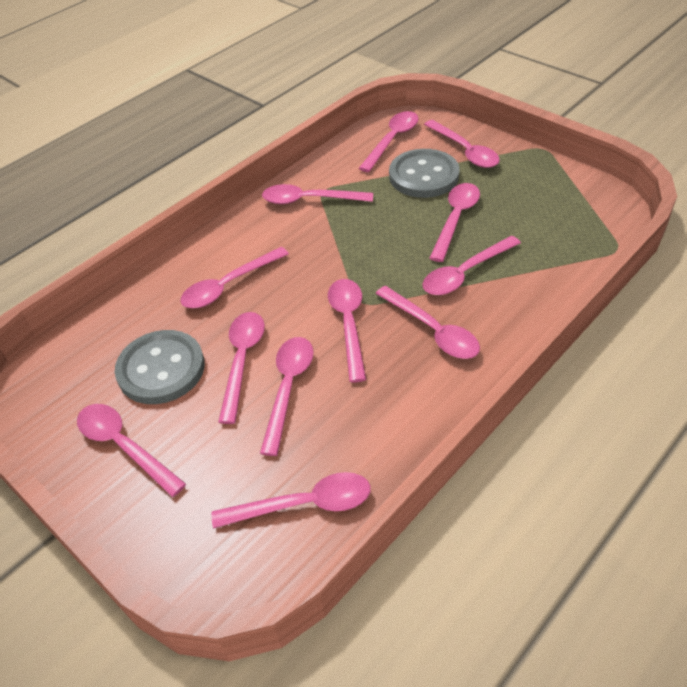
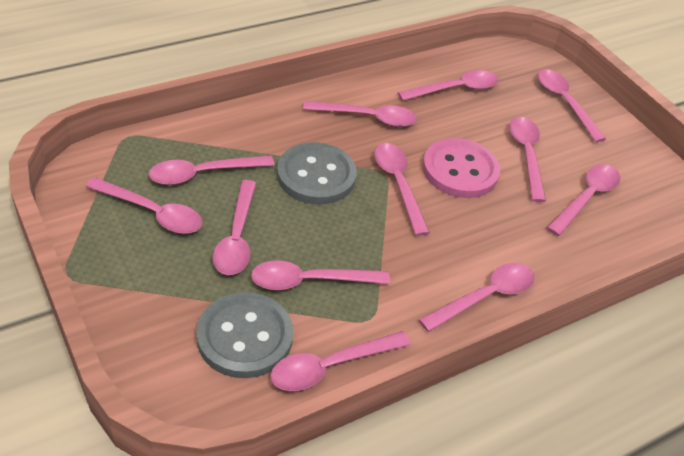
pink button: 0 -> 1

